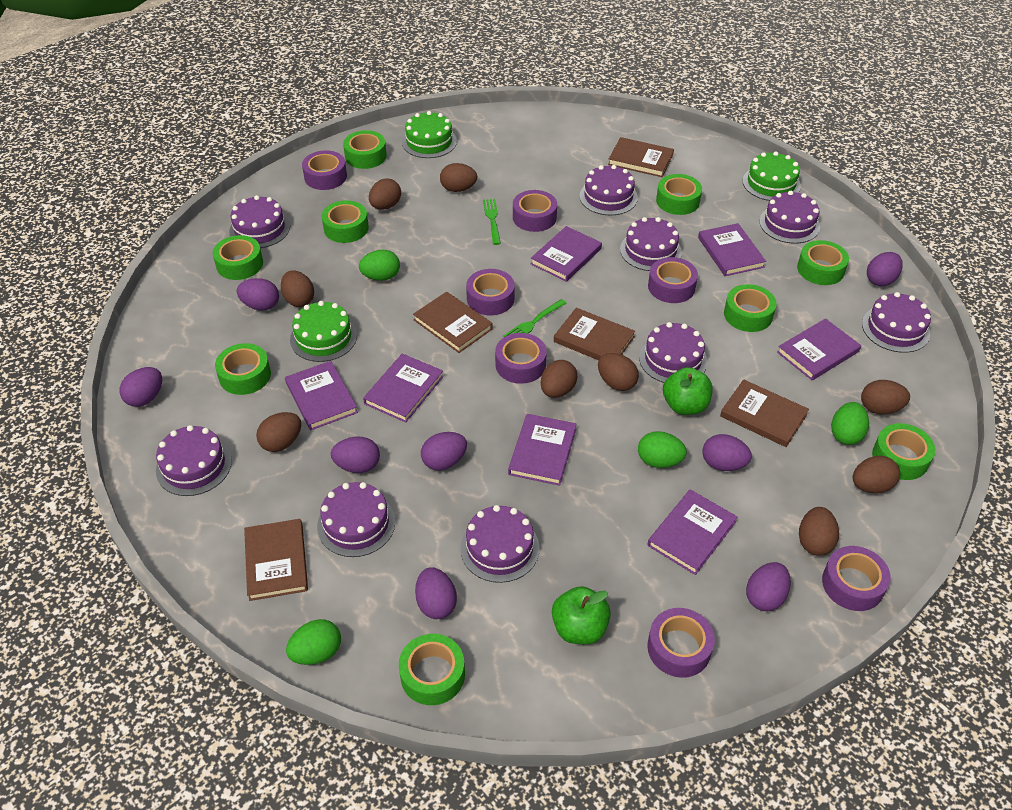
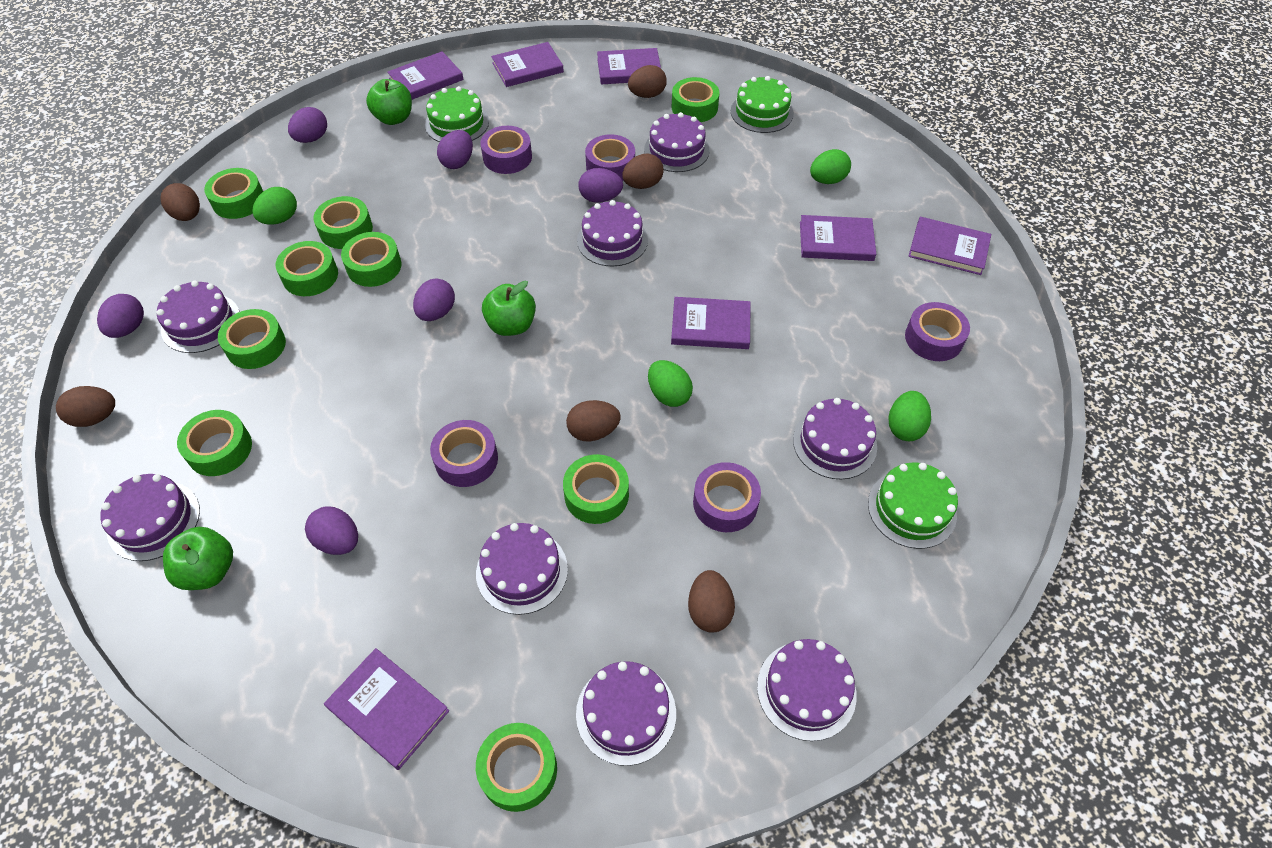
brown book: 5 -> 0
brown egg: 9 -> 6
green apple: 2 -> 3
green fork: 2 -> 0
purple cake: 9 -> 8
purple egg: 8 -> 6
purple tape: 7 -> 5

